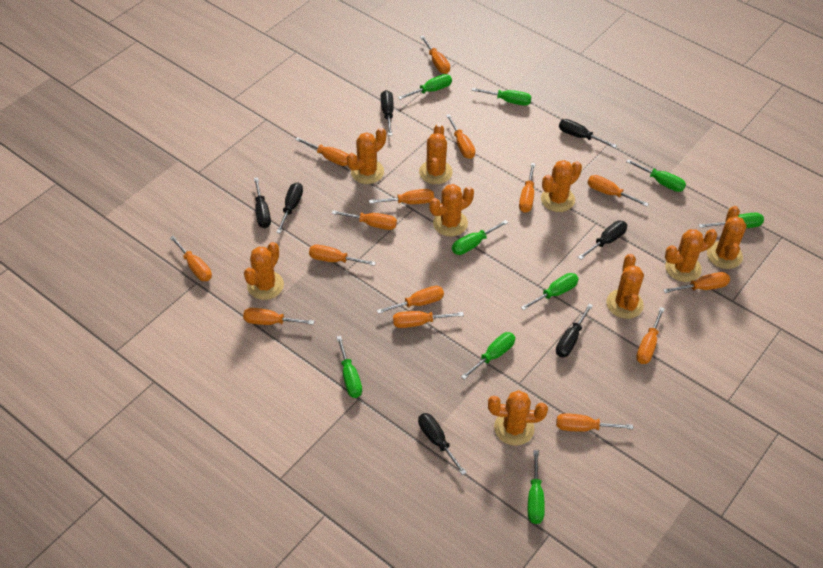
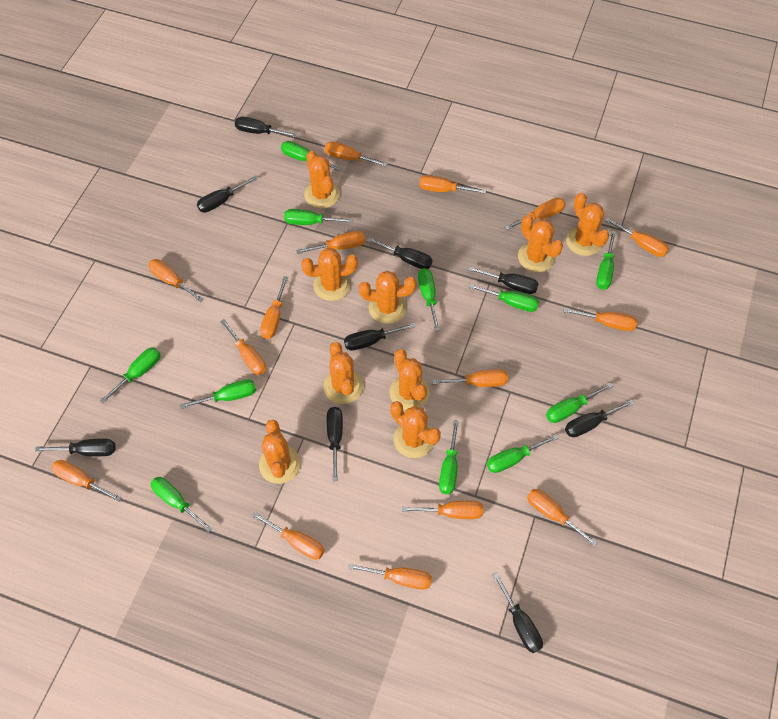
black screwdriver: 7 -> 9
green screwdriver: 9 -> 11

